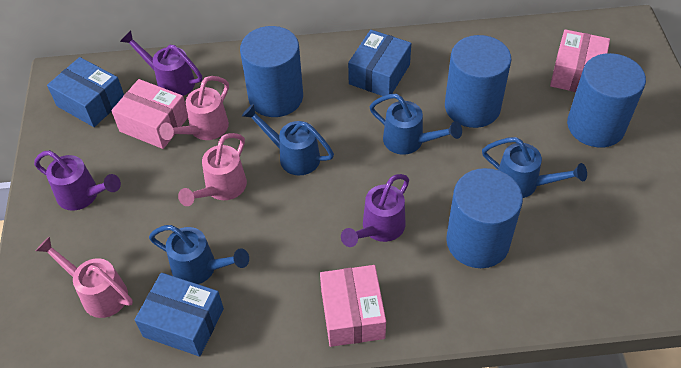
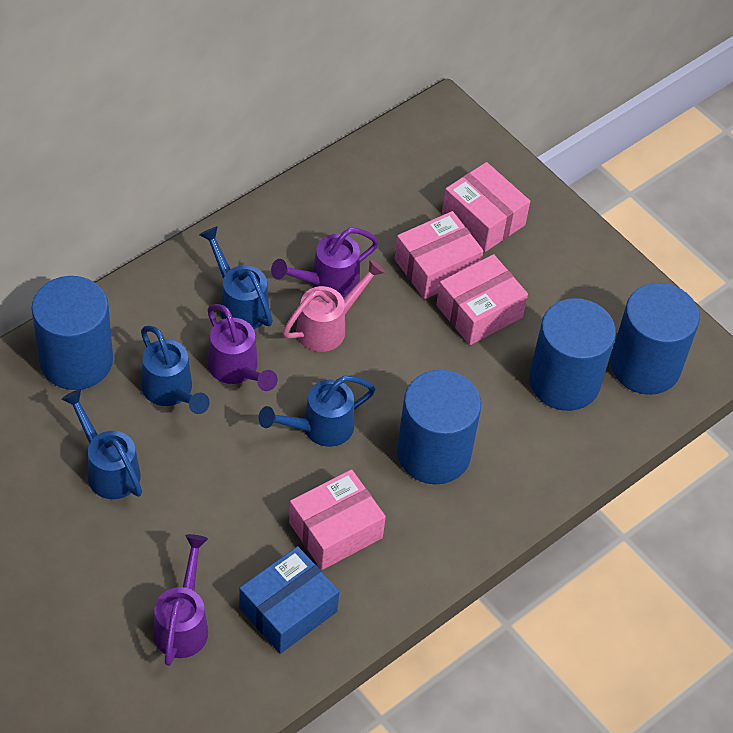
blue box: 3 -> 1
pink box: 3 -> 4
pink watering can: 3 -> 1

